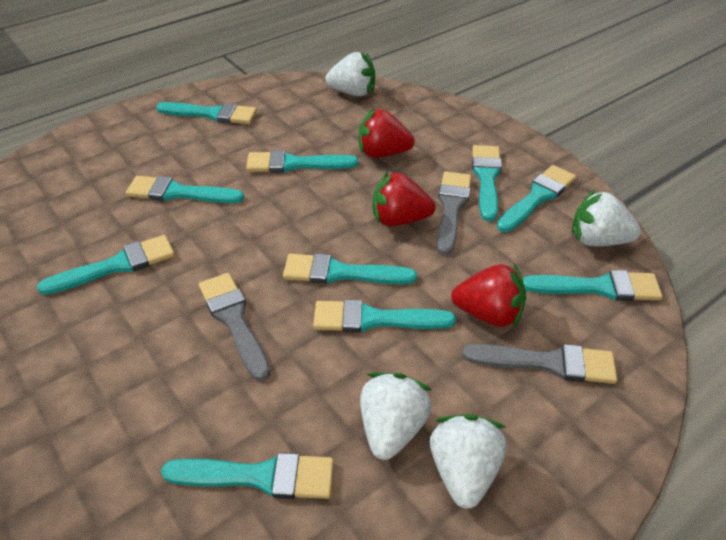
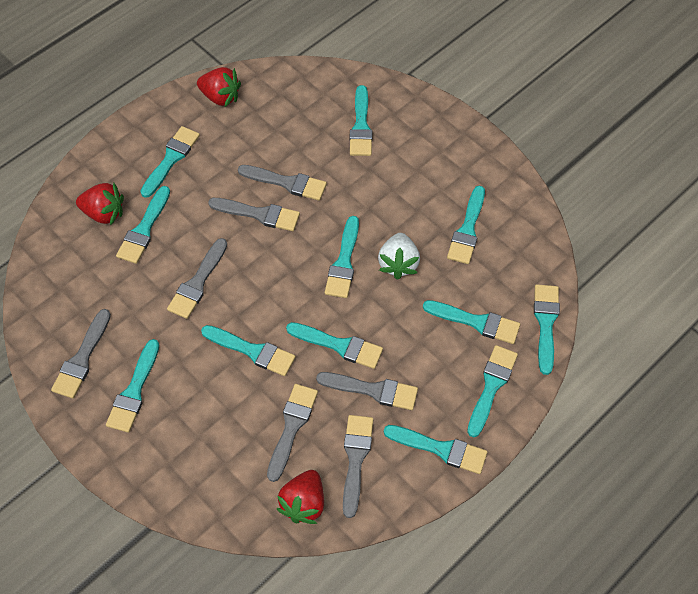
grey brush: 3 -> 7
turquoise brush: 10 -> 12
white strawberry: 4 -> 1

